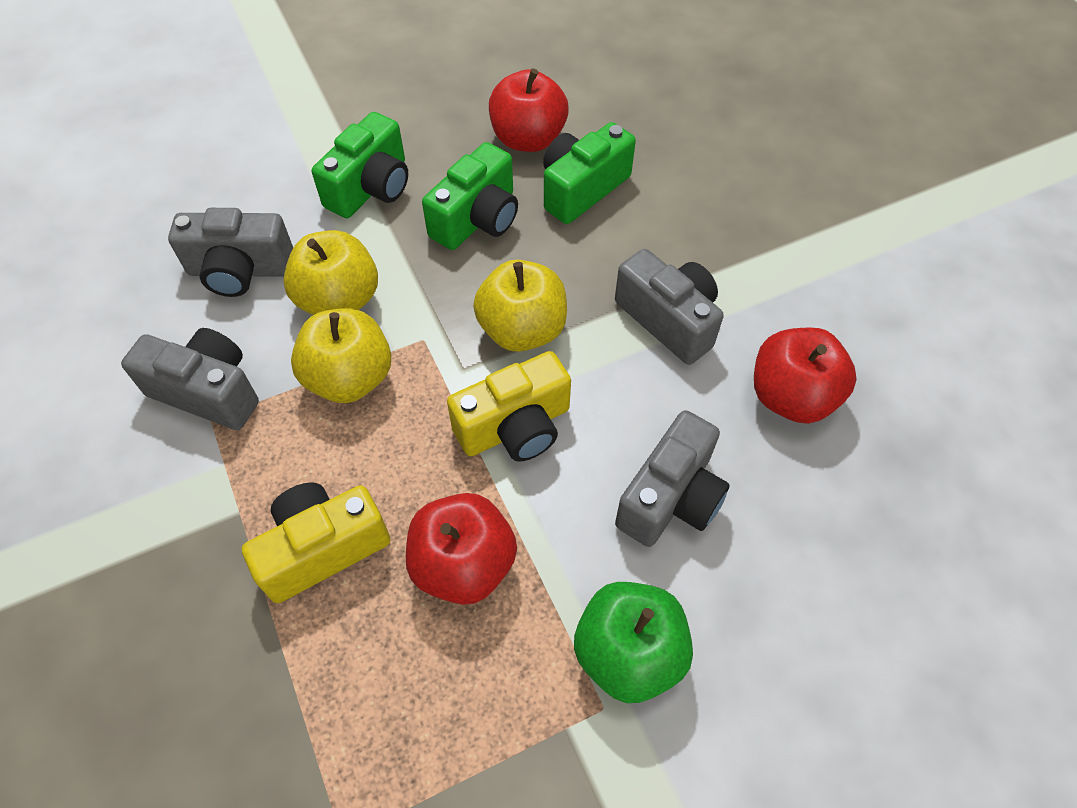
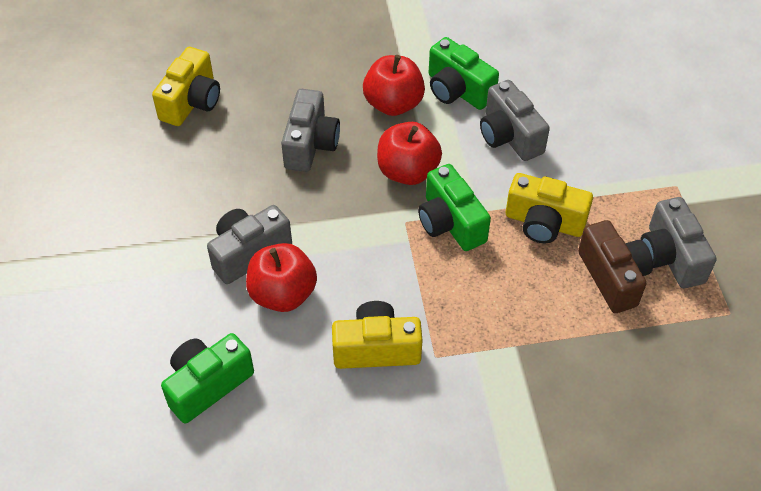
brown camera: 0 -> 1
green apple: 1 -> 0
yellow apple: 3 -> 0
yellow camera: 2 -> 3

